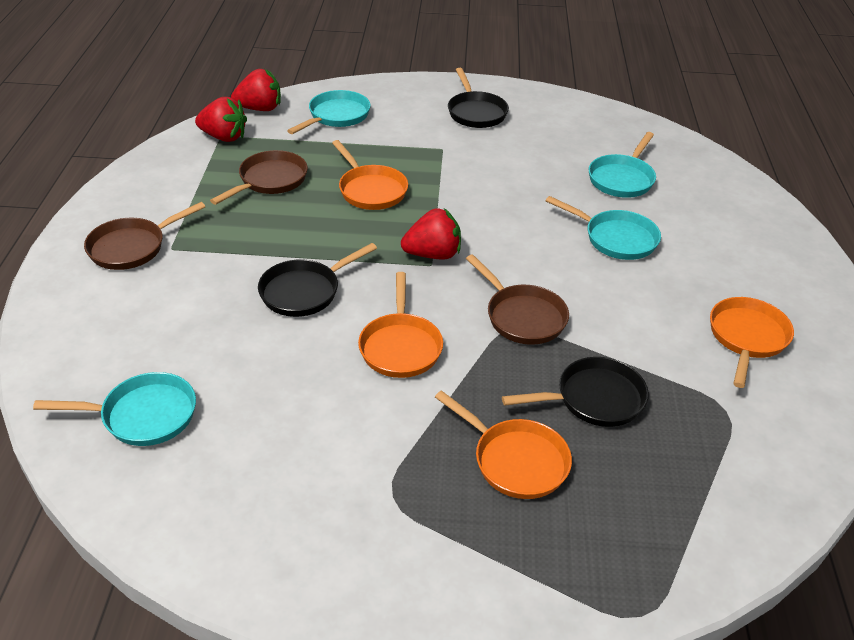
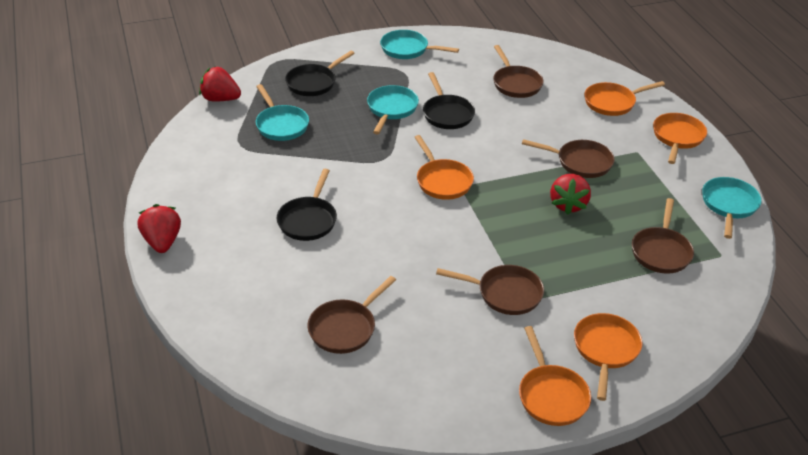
brown pan: 3 -> 5
orange pan: 4 -> 5

